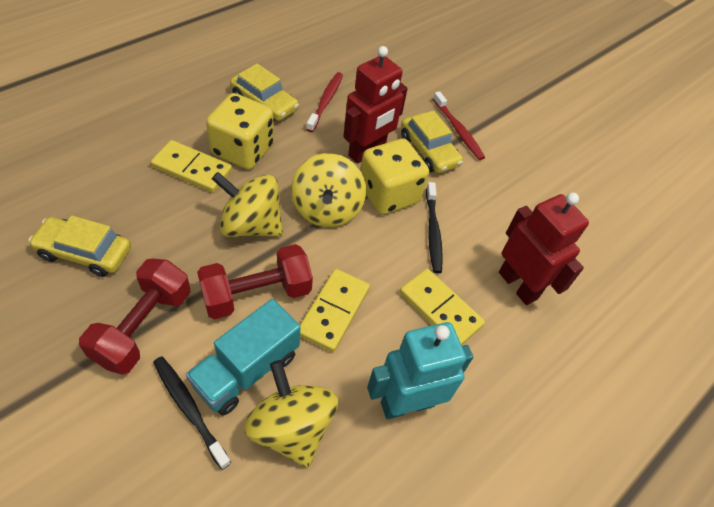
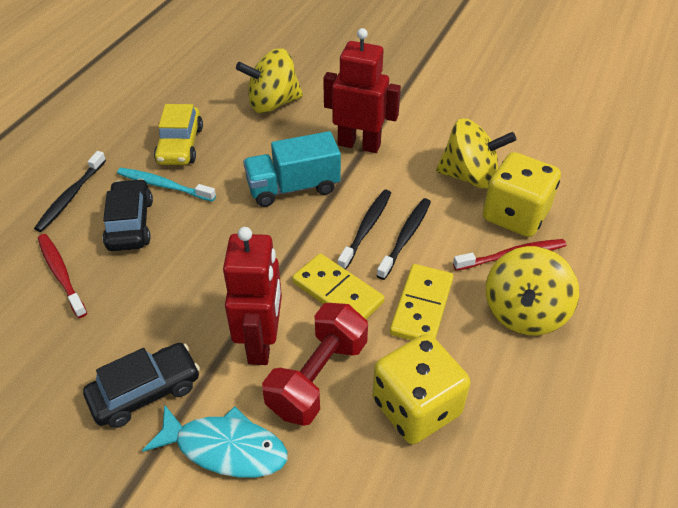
black car: 0 -> 2
black toothbrush: 2 -> 3
red dumbbell: 2 -> 1
turquoise fish: 0 -> 1
turquoise robot: 1 -> 0
turquoise toothbrush: 0 -> 1
yellow car: 3 -> 1
yellow domino: 3 -> 2

